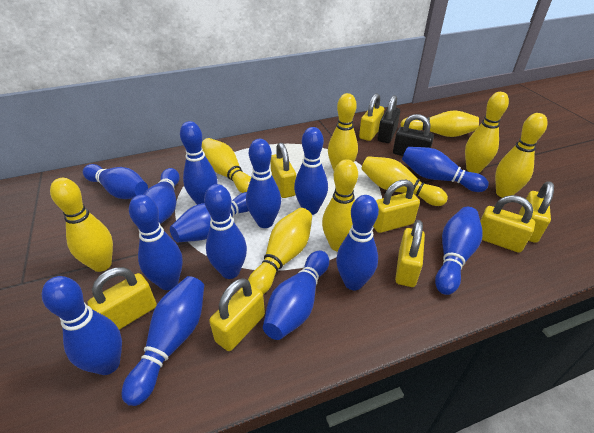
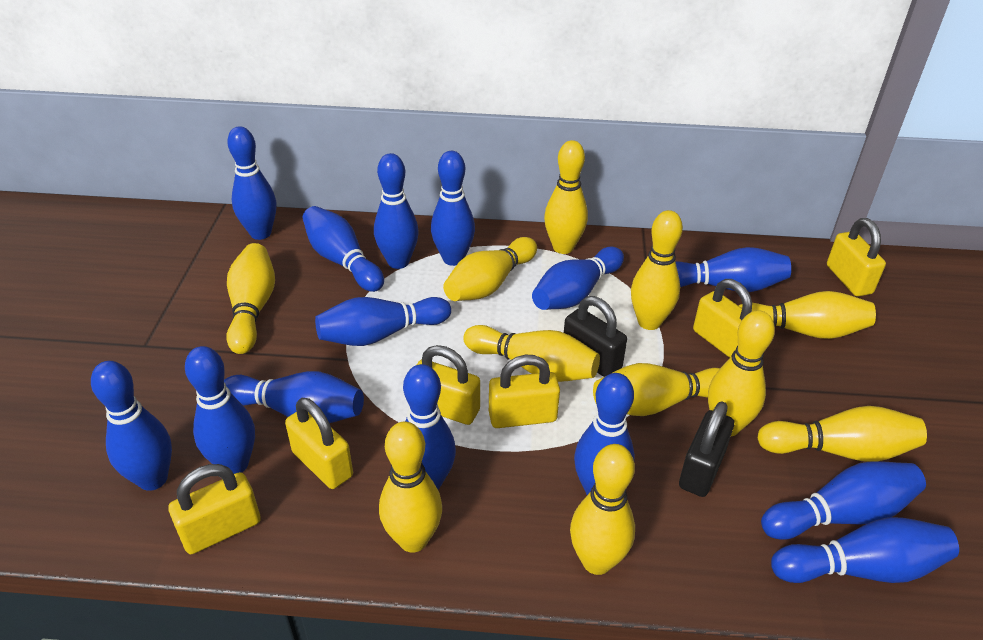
yellow bowling pin: 9 -> 11
yellow padlock: 8 -> 6

